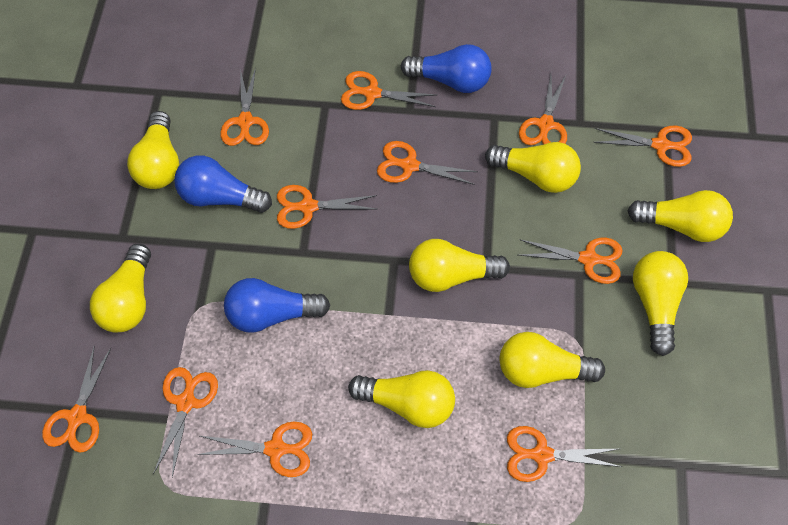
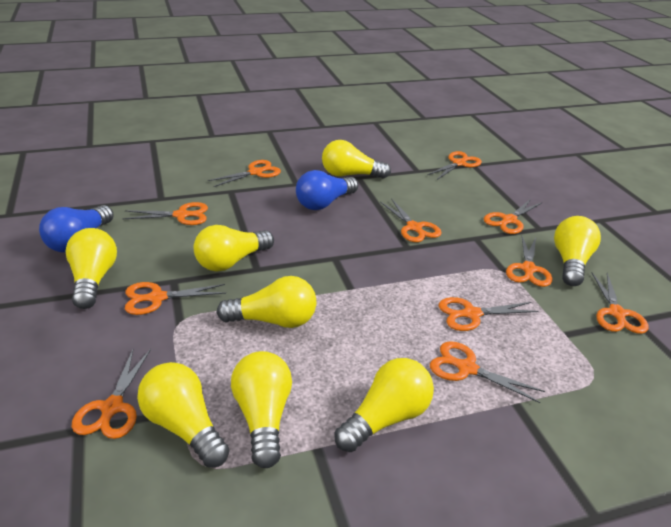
blue light bulb: 3 -> 2

